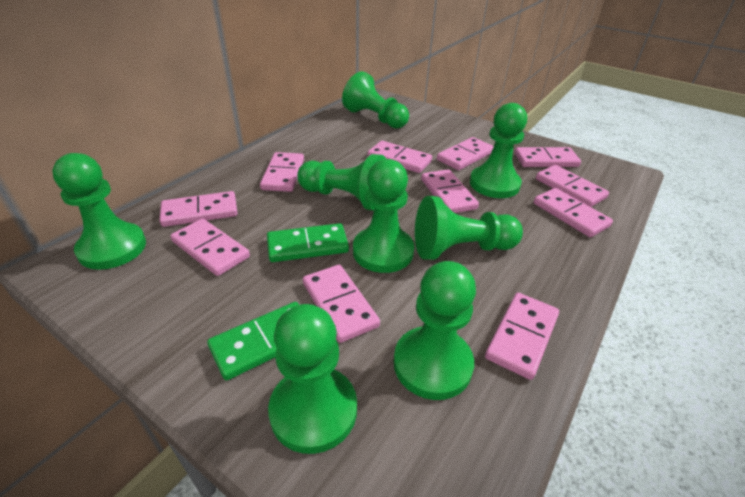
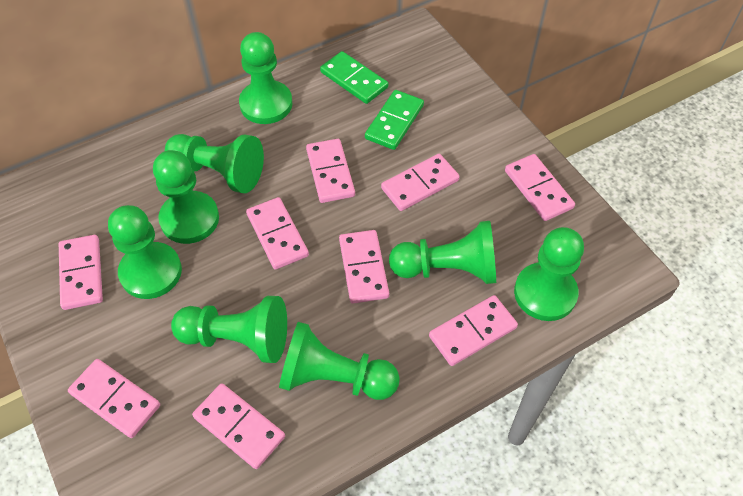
pink domino: 11 -> 9

